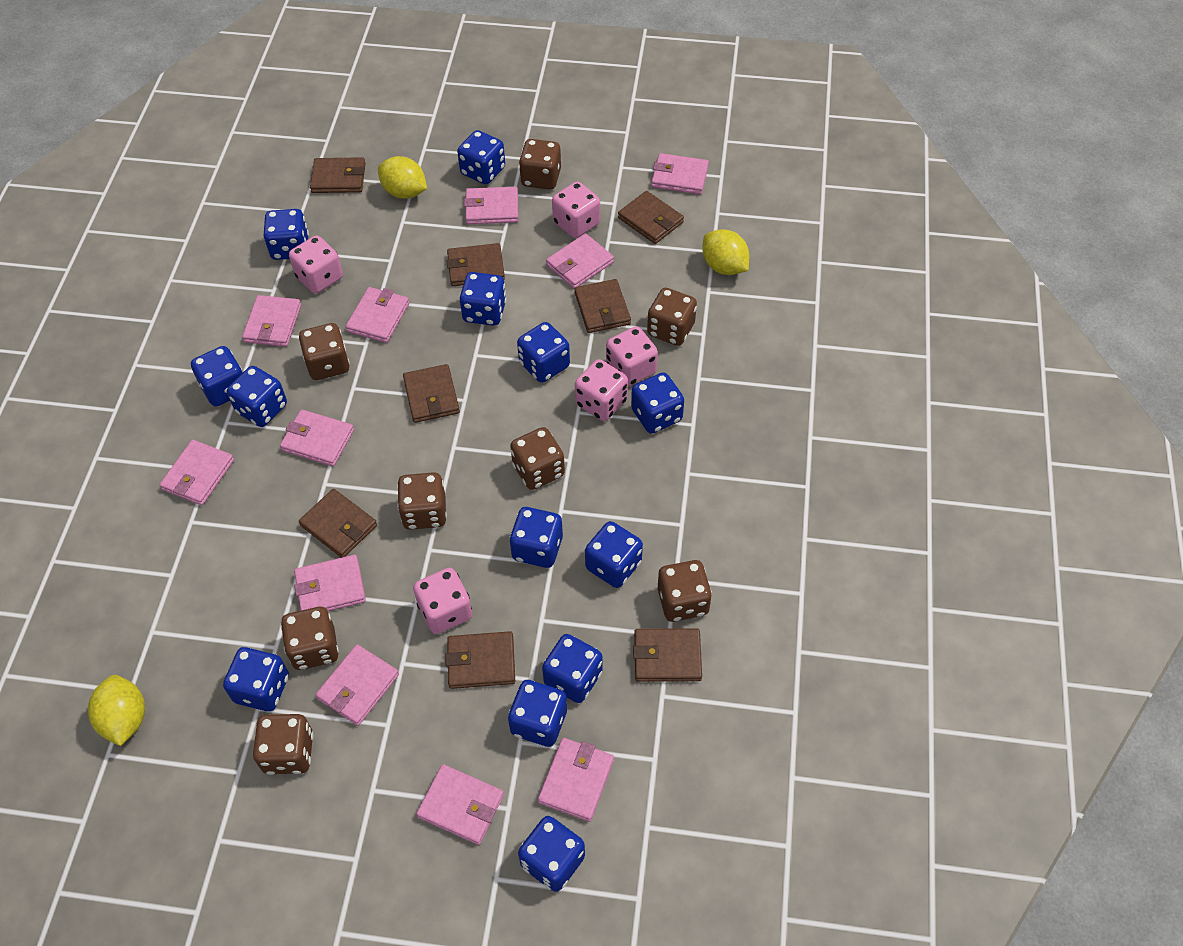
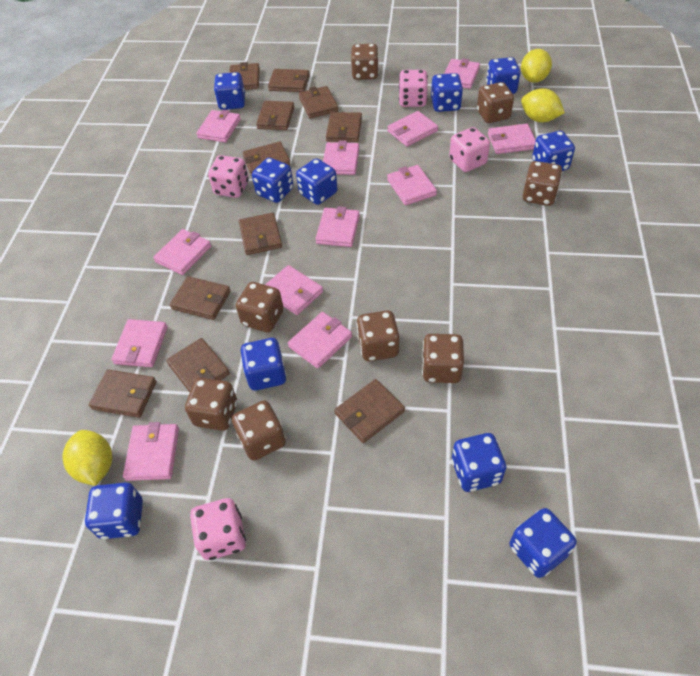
blue dice: 13 -> 10
brown wallet: 8 -> 11
pink dice: 5 -> 4
pink wallet: 11 -> 12

